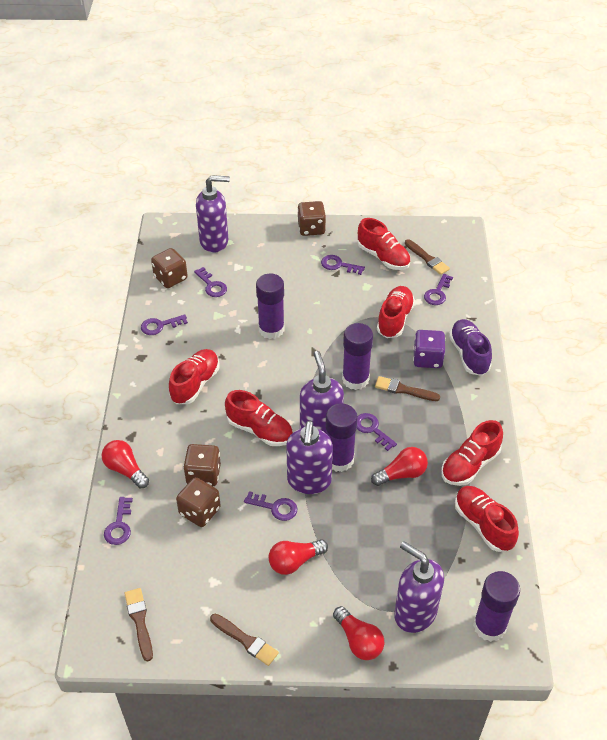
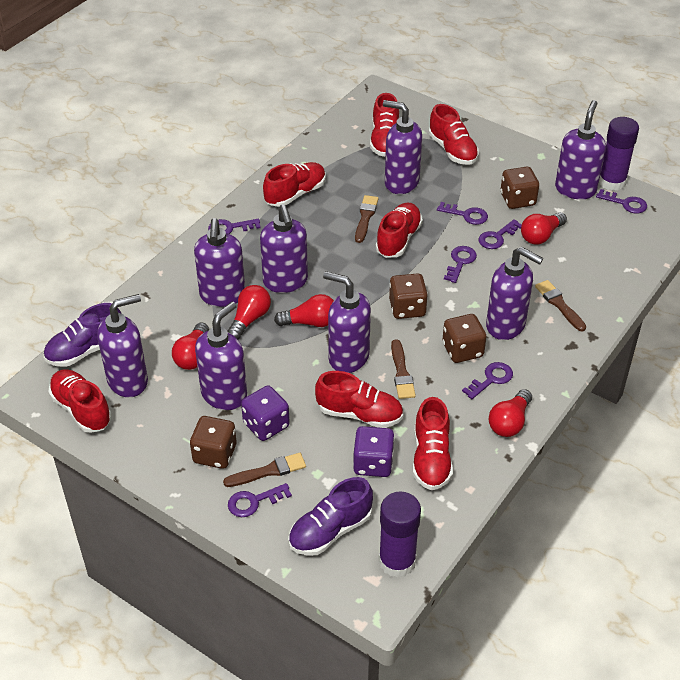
purple dice: 1 -> 2
purple glue stick: 4 -> 2
purple shoe: 1 -> 2
purple soap dispenser: 4 -> 8
red light bulb: 4 -> 5
red shoe: 6 -> 7

